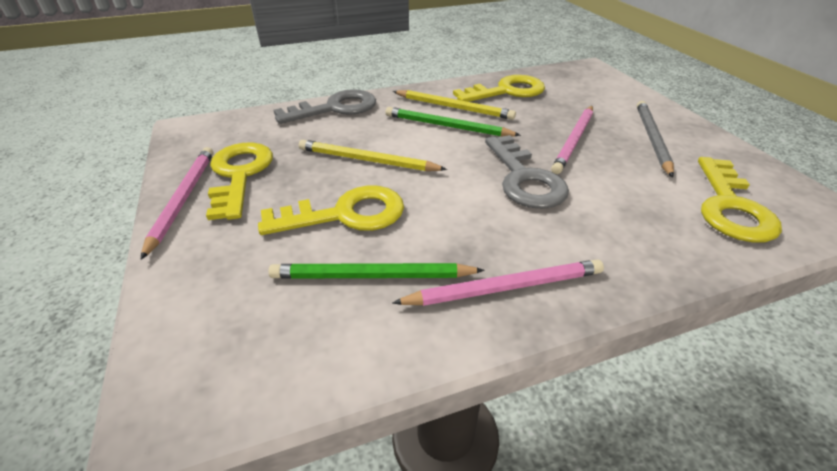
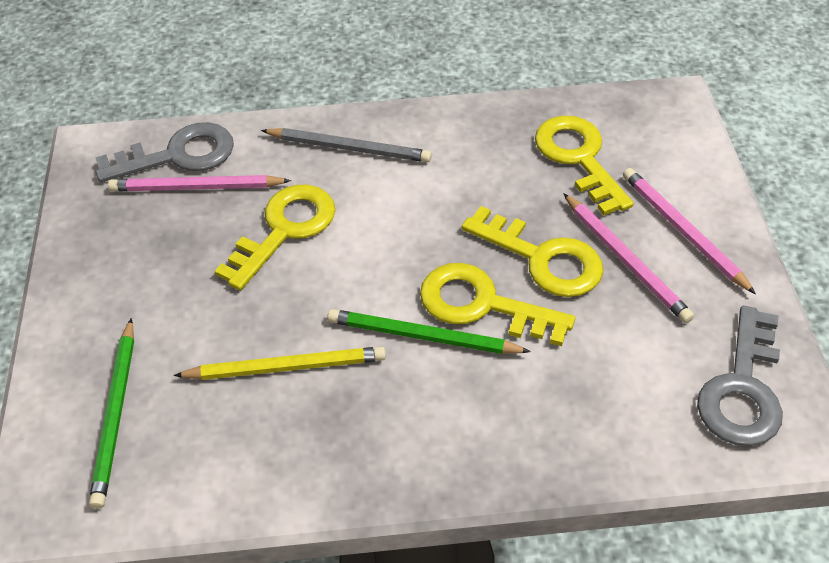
yellow pencil: 2 -> 1

